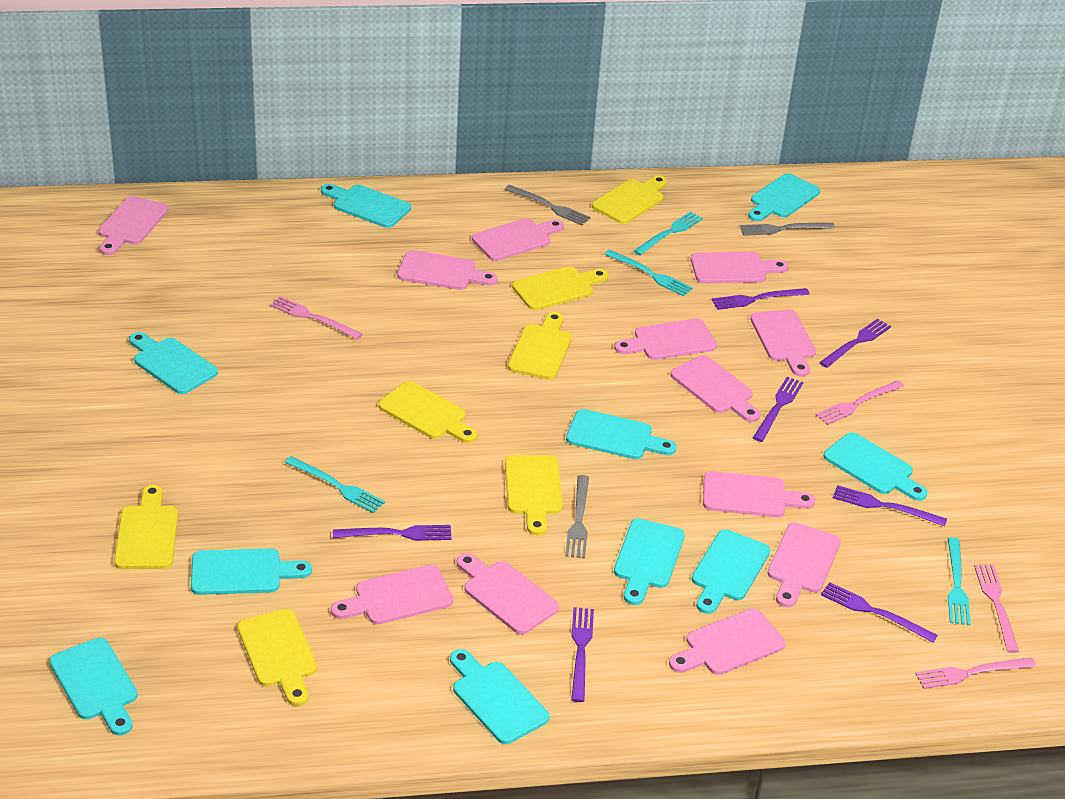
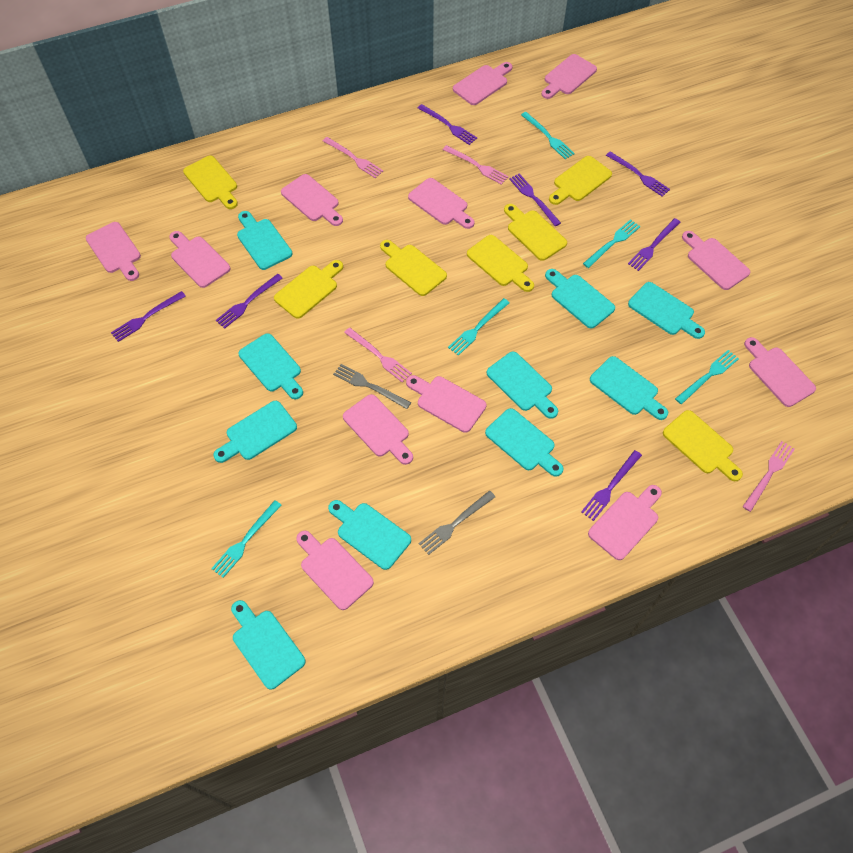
grey fork: 3 -> 2
turquoise fork: 4 -> 5

